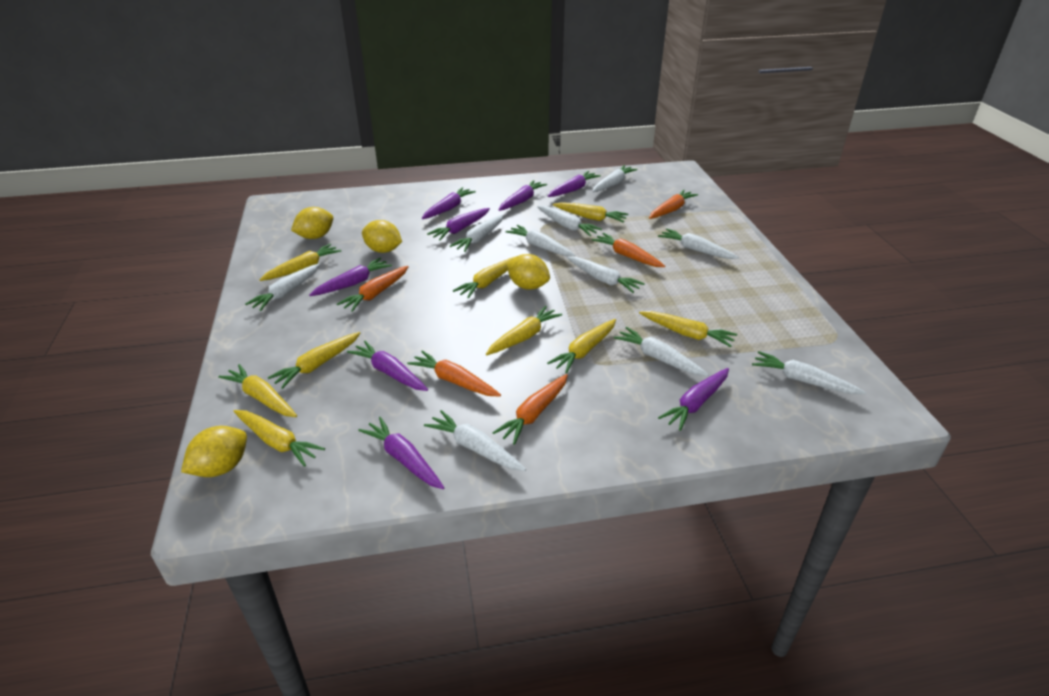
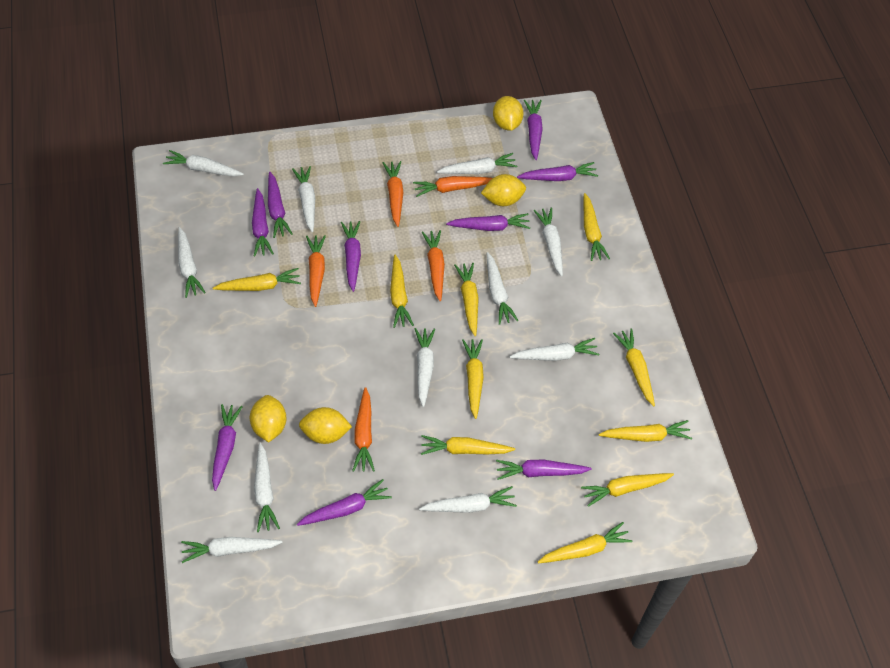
purple carrot: 8 -> 9
white carrot: 10 -> 11
yellow carrot: 9 -> 10

